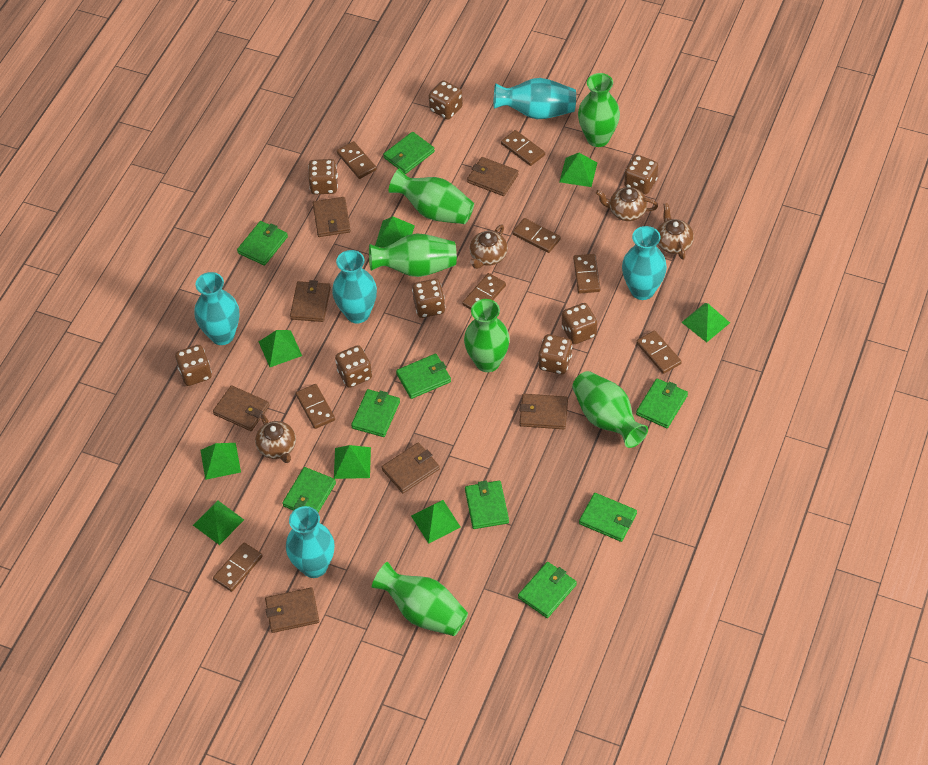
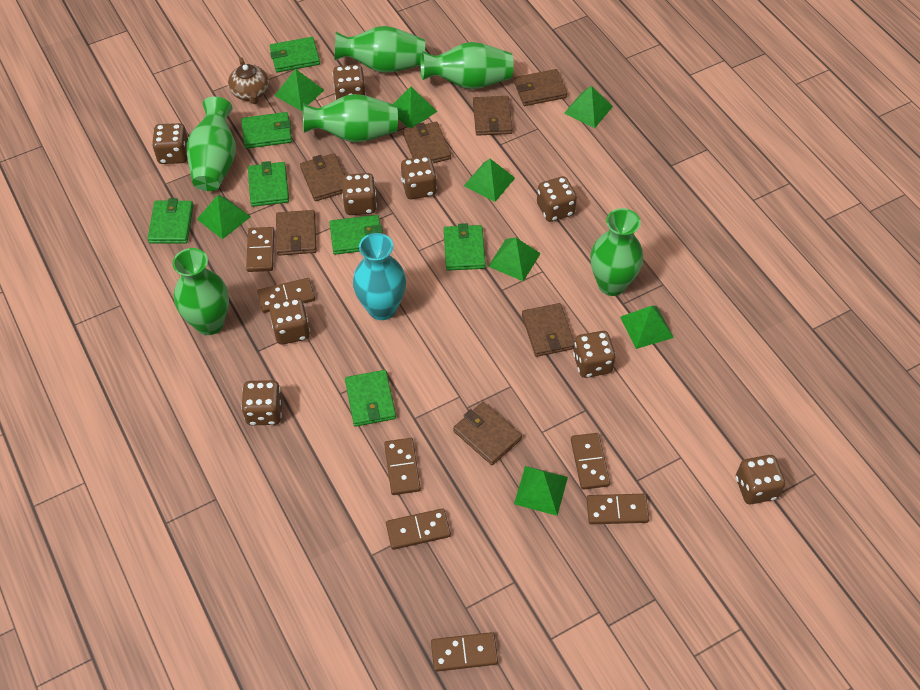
brown dice: 8 -> 9
brown domino: 8 -> 7
brown teapot: 4 -> 1
green wallet: 9 -> 7
turquoise vase: 5 -> 1

